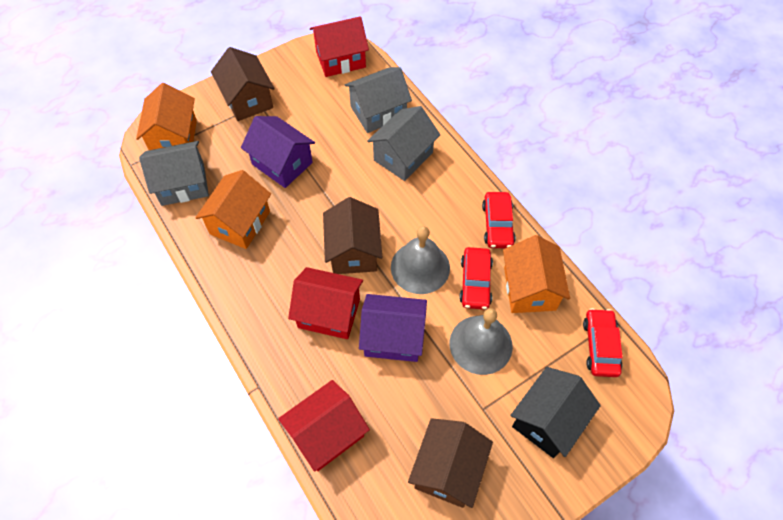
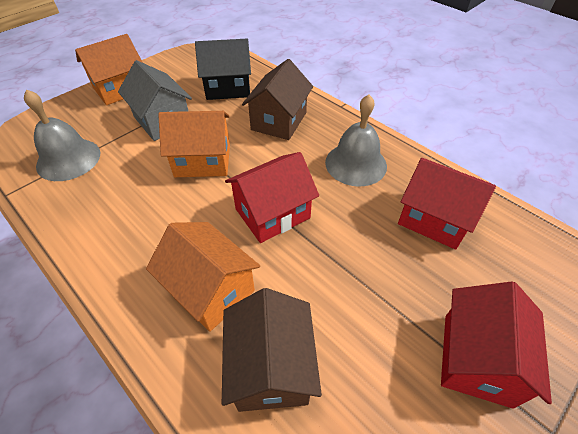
brown house: 3 -> 2
grey house: 3 -> 1
purple house: 2 -> 0
red car: 3 -> 0

